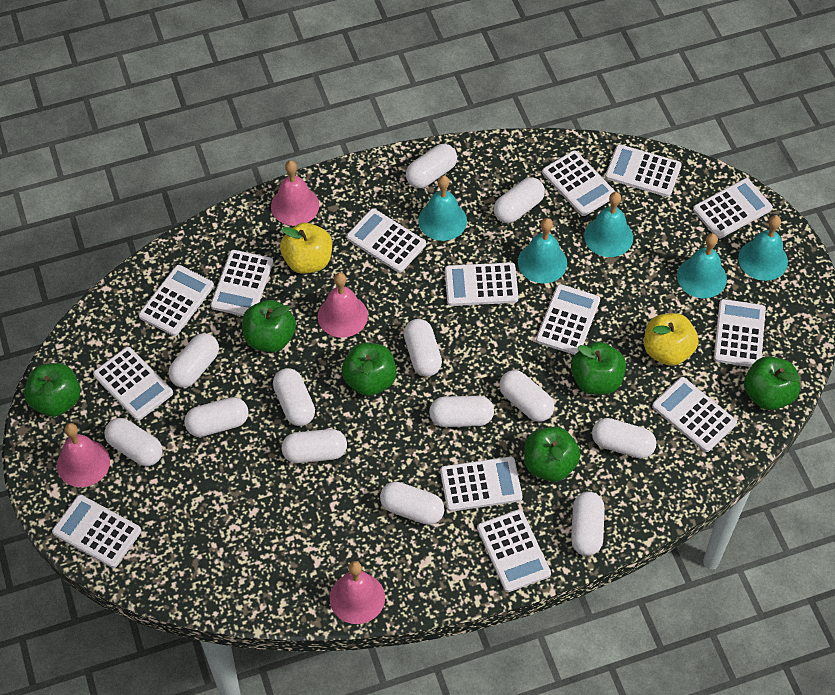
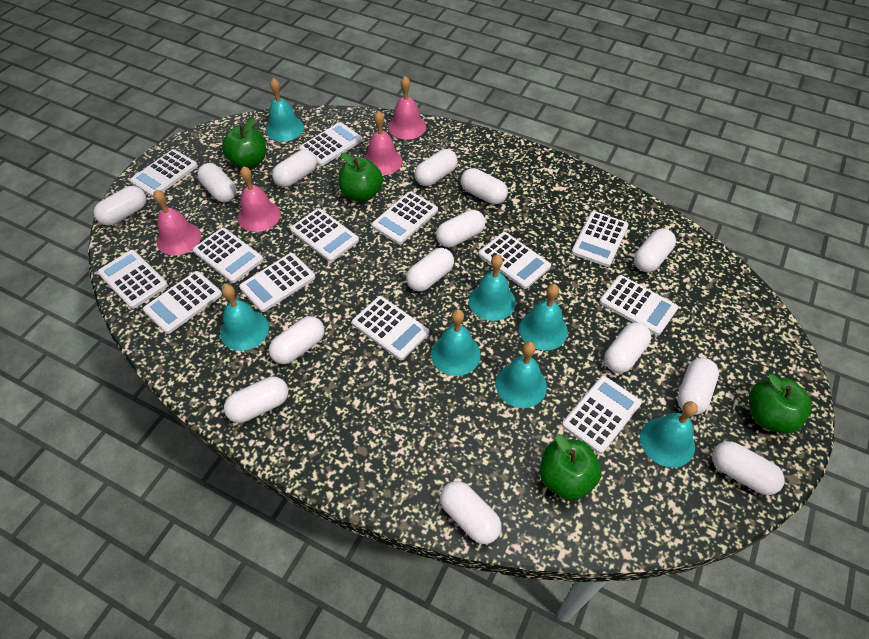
green apple: 6 -> 4
turquoise bell: 5 -> 7
white calculator: 14 -> 13
white capsule: 13 -> 14
yellow apple: 2 -> 0

